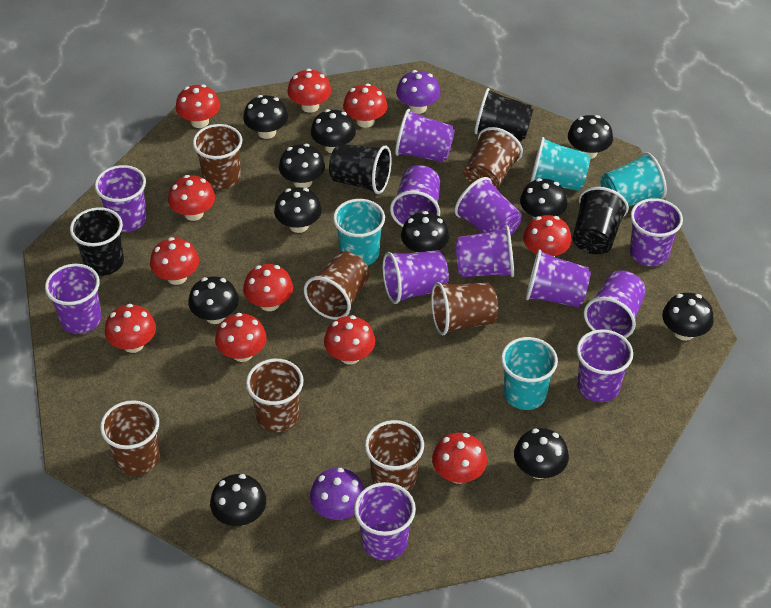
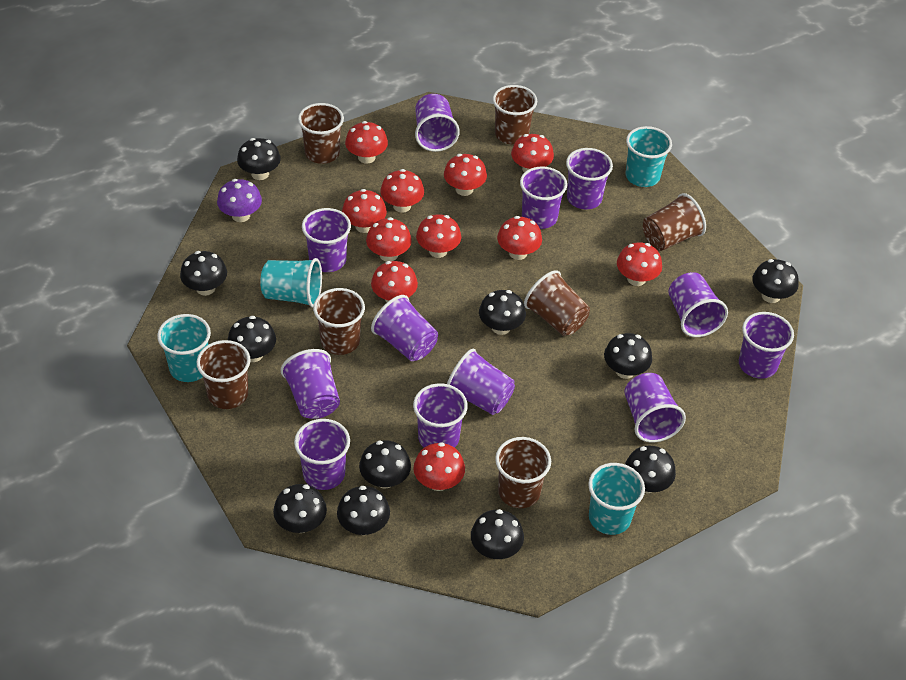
black cup: 4 -> 0
purple mushroom: 2 -> 1

